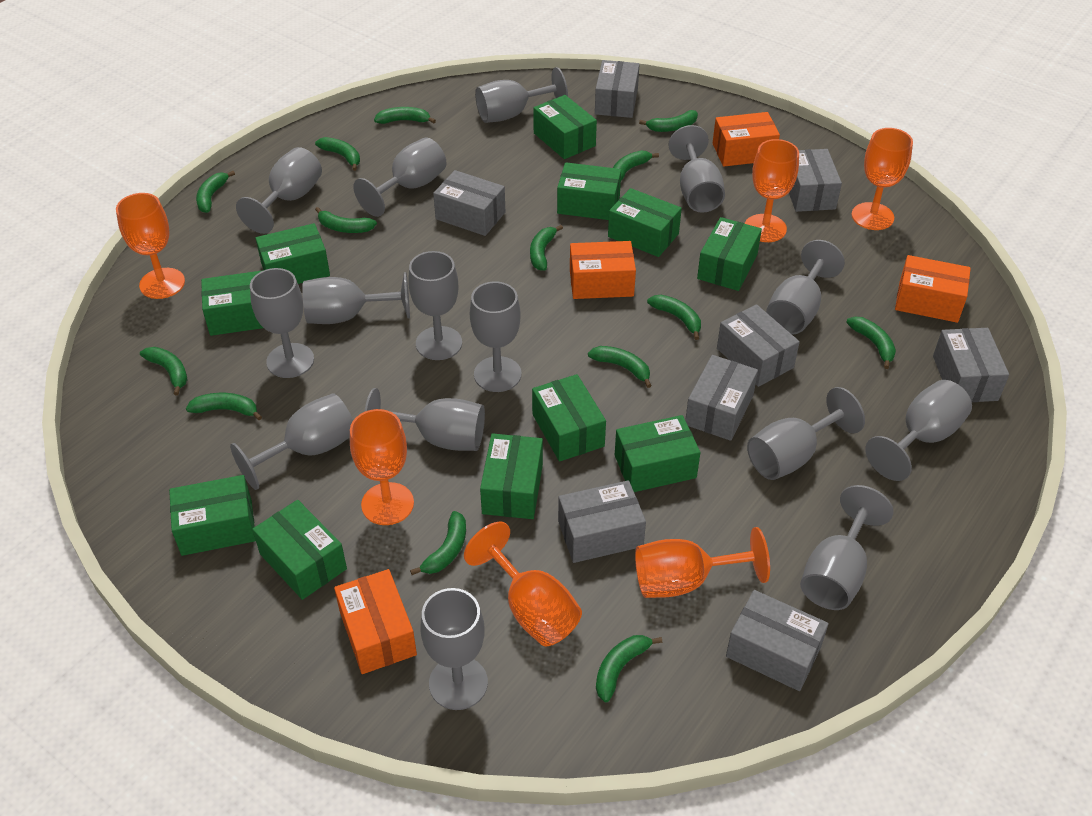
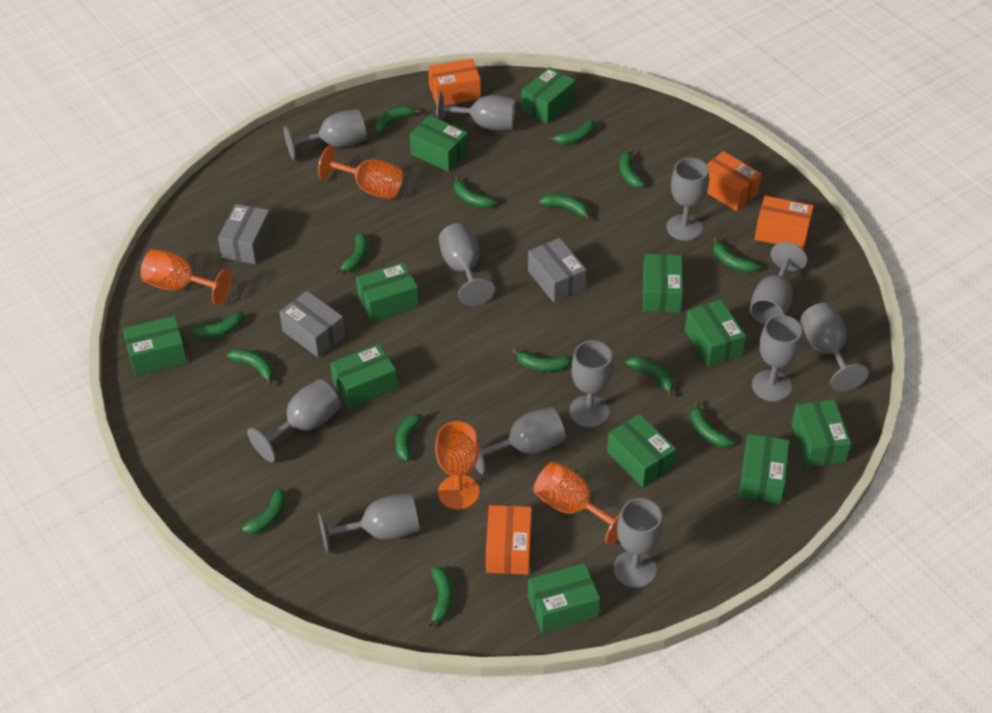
green banana: 14 -> 15
grey box: 8 -> 3
grey goblet: 15 -> 12
orange goblet: 6 -> 4

